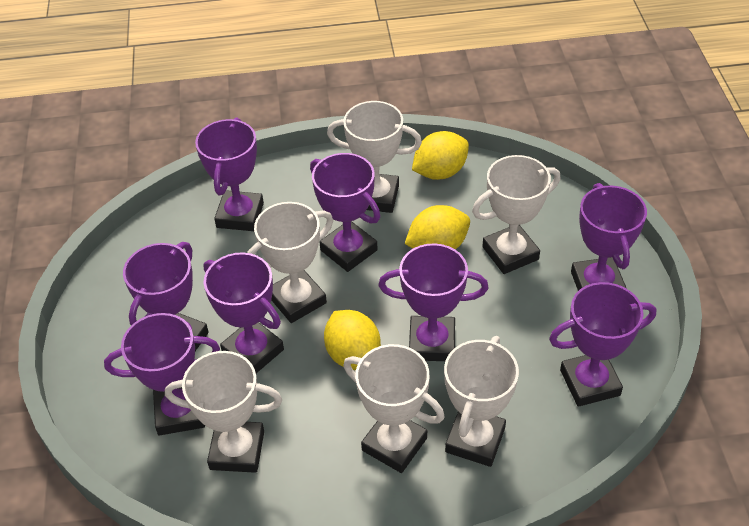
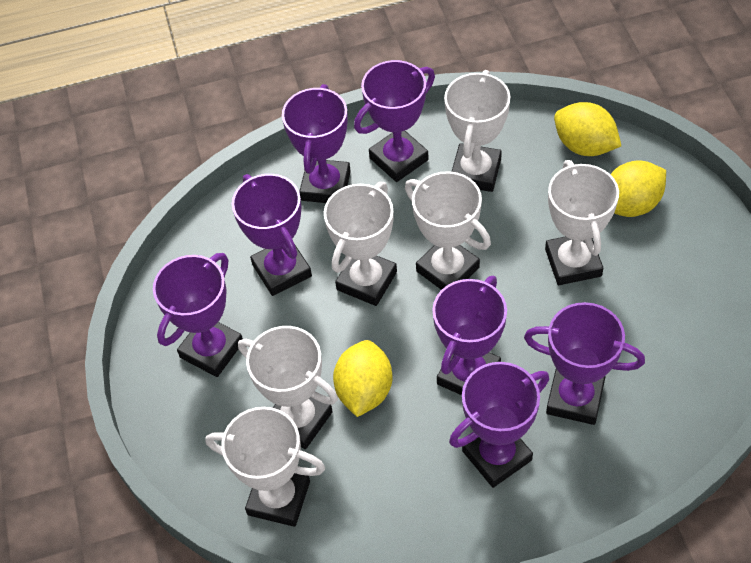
purple trophy: 8 -> 7

